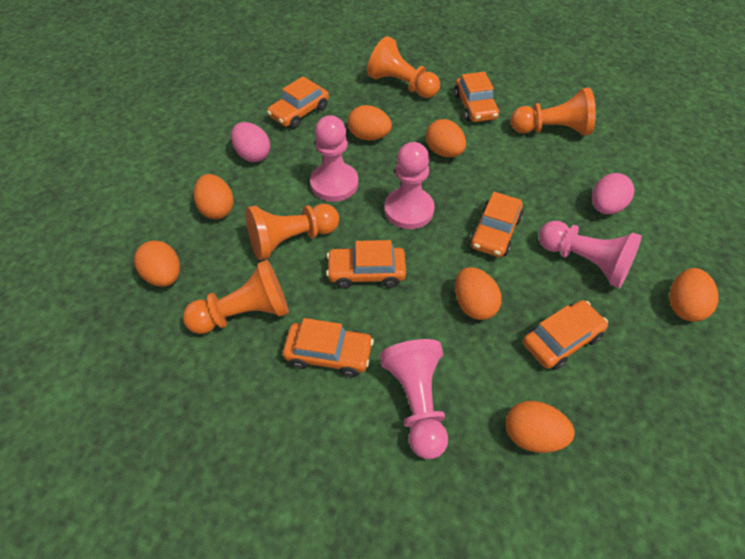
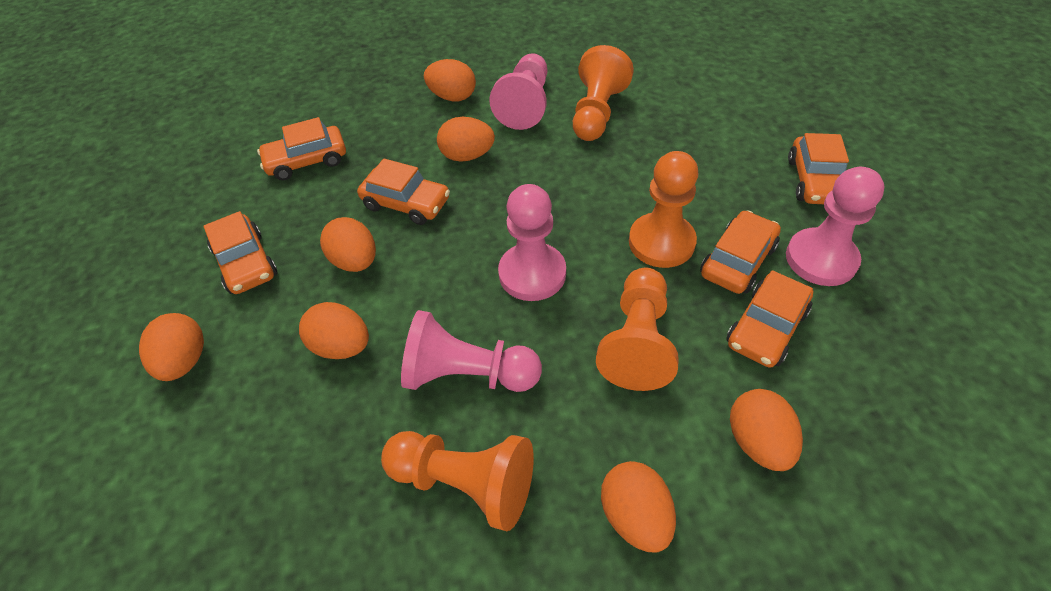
pink egg: 2 -> 0

